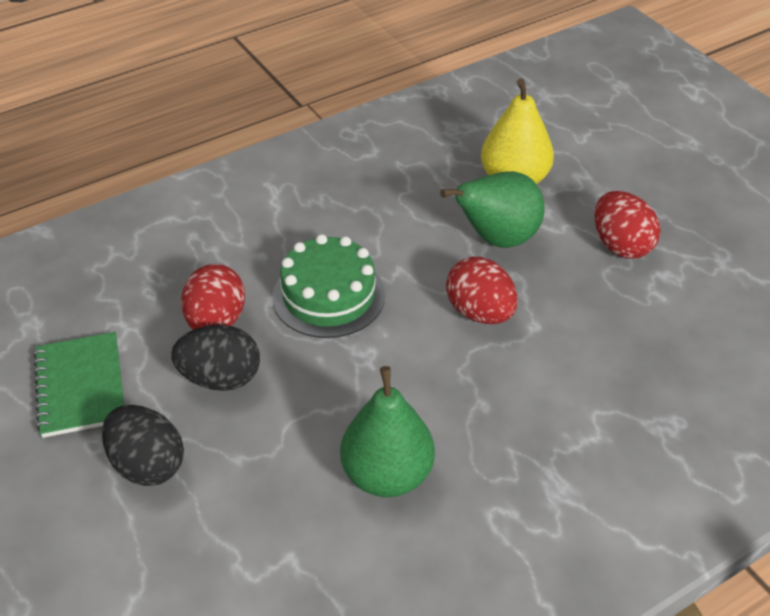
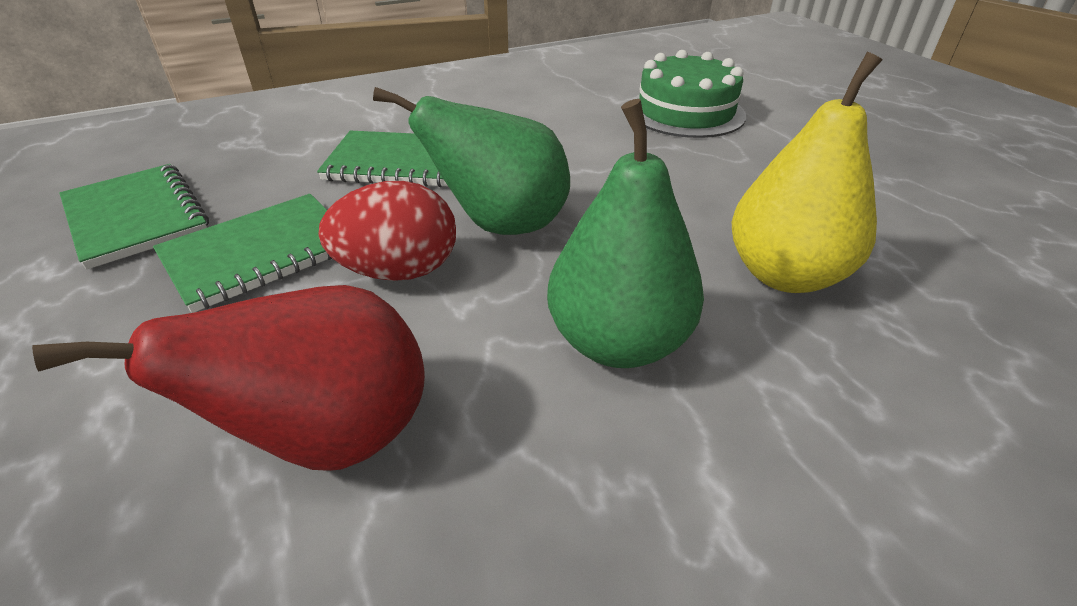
black egg: 2 -> 0
green notebook: 1 -> 3
red egg: 3 -> 1
red pear: 0 -> 1

